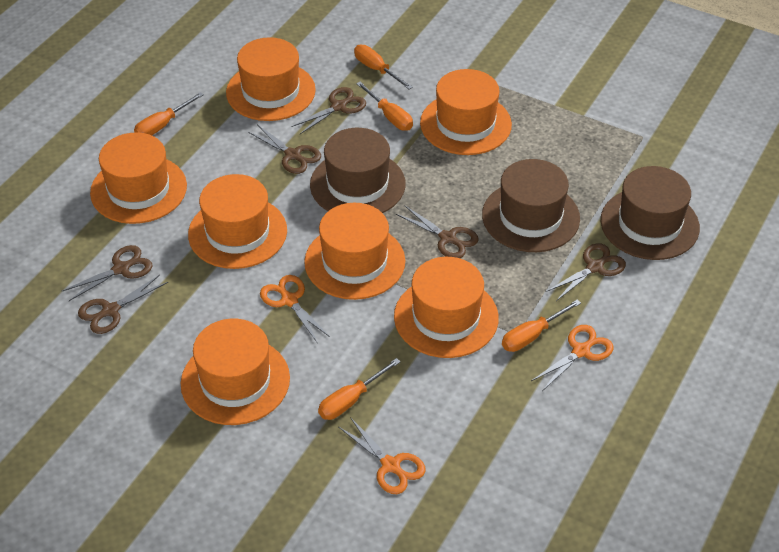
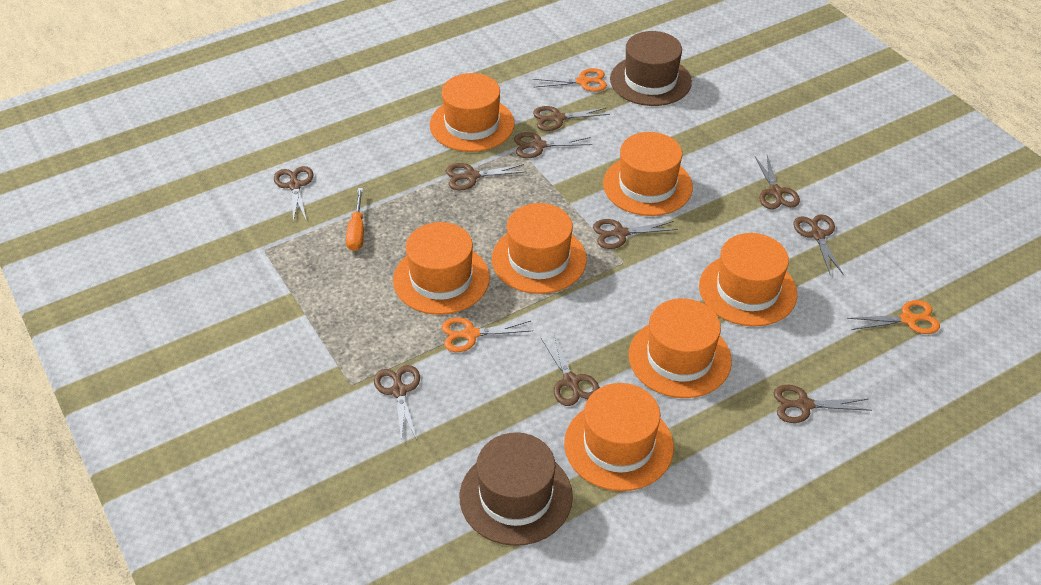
brown hat: 3 -> 2
brown scissors: 6 -> 10
orange screwdriver: 5 -> 1

